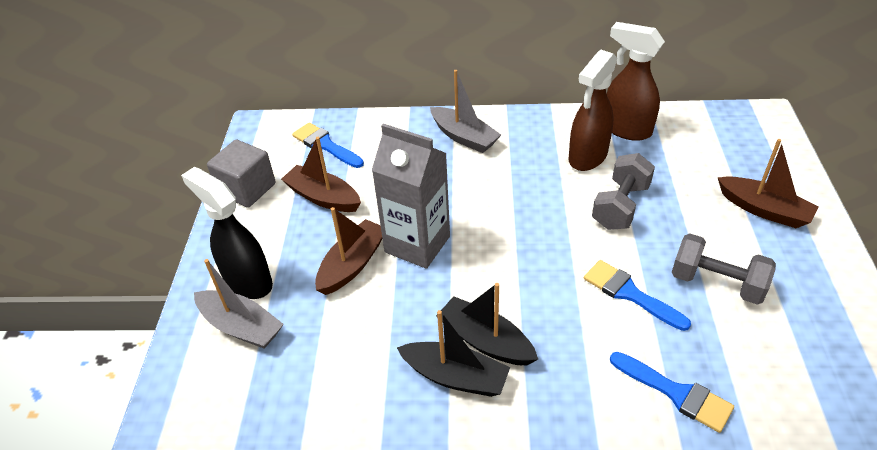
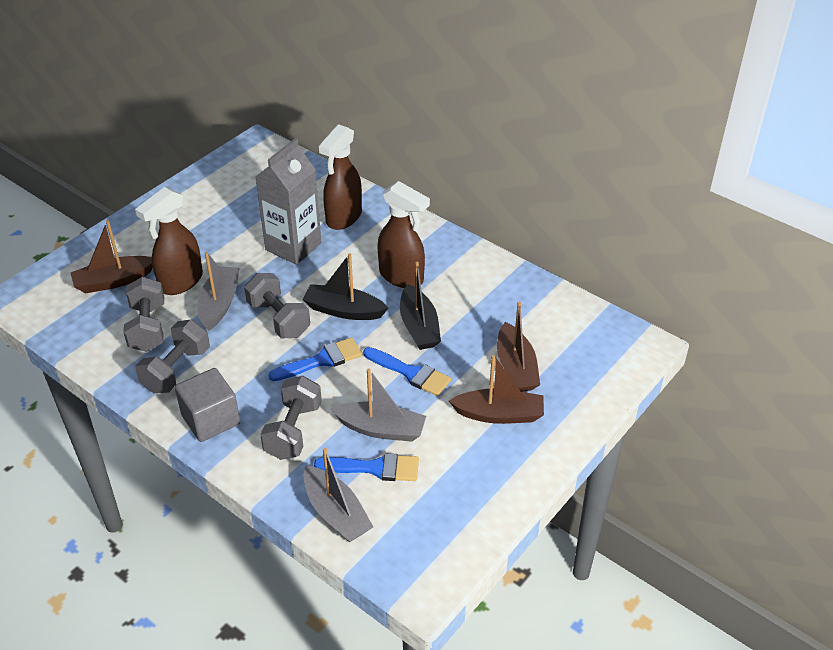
black spray bottle: 1 -> 0
brown spray bottle: 2 -> 3
grey boat: 2 -> 3
grey dumbbell: 2 -> 4

